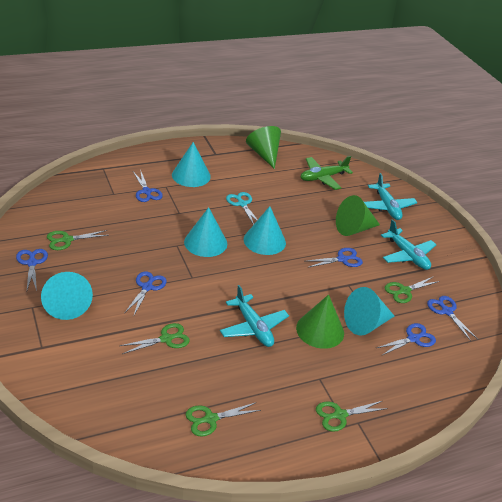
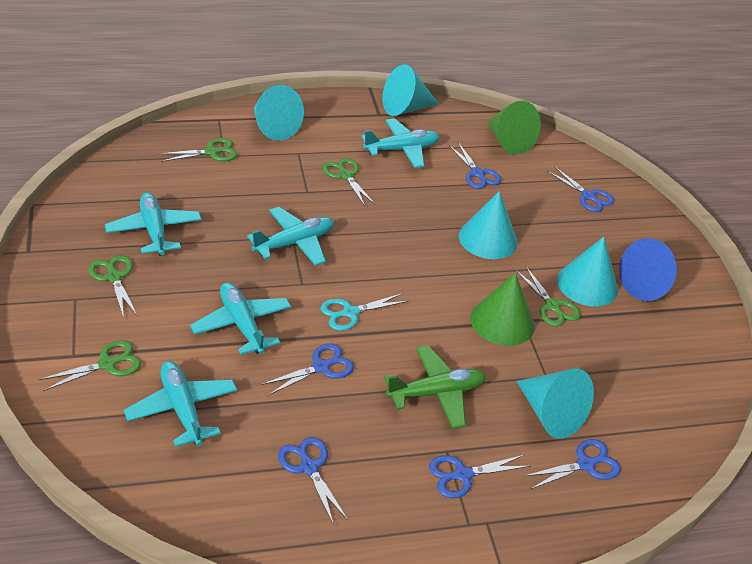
blue cone: 0 -> 1
green cone: 3 -> 2
turquoise plane: 3 -> 5

